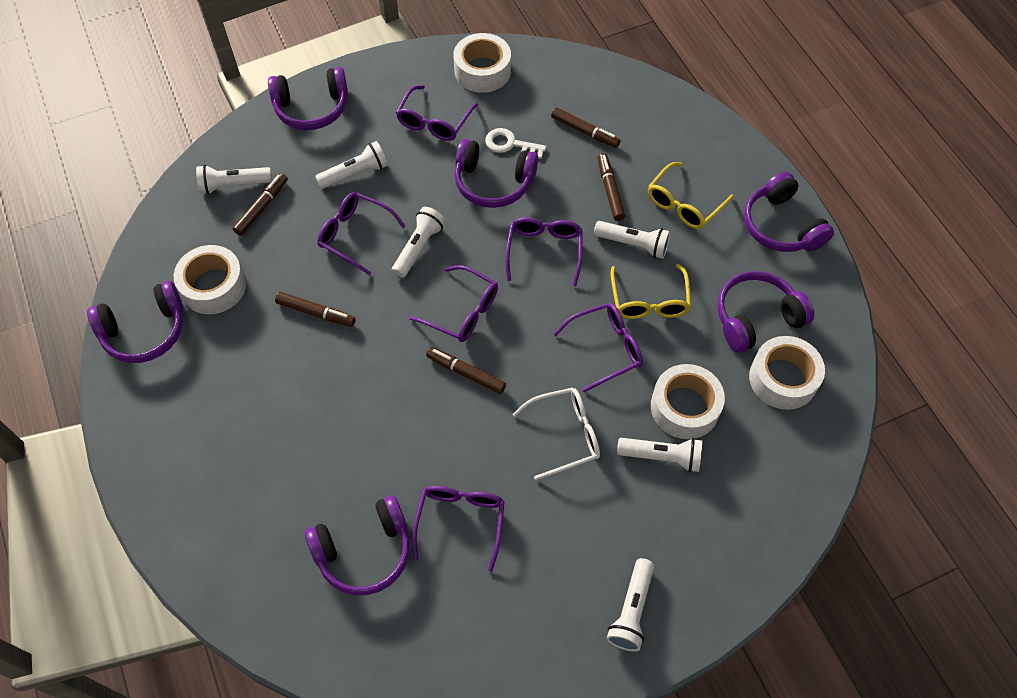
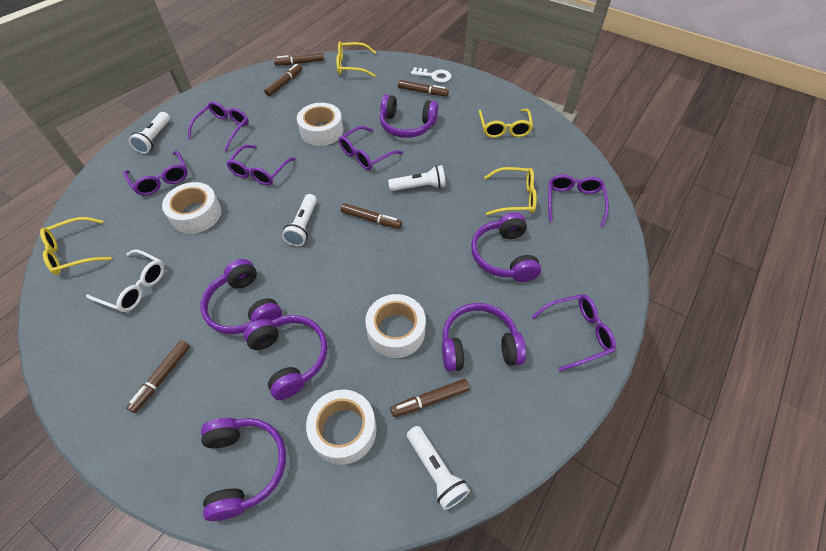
brown marker: 5 -> 6
white flashlight: 6 -> 4
yellow glasses: 2 -> 4

